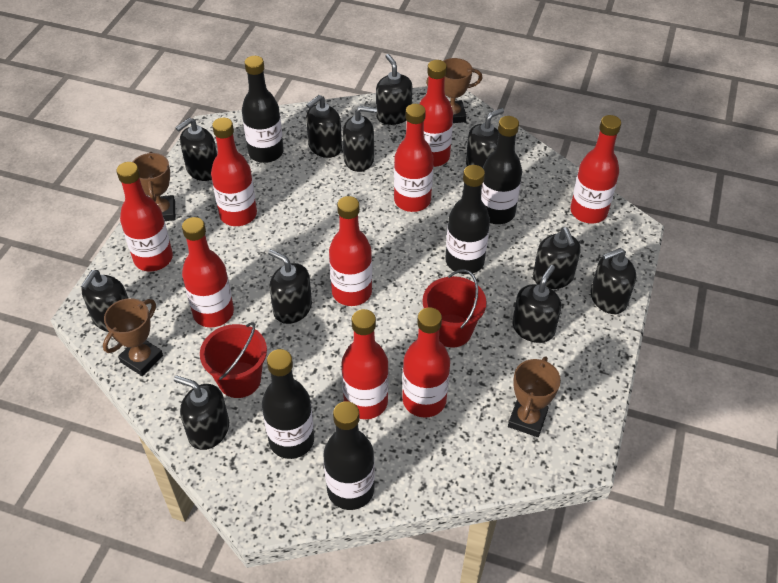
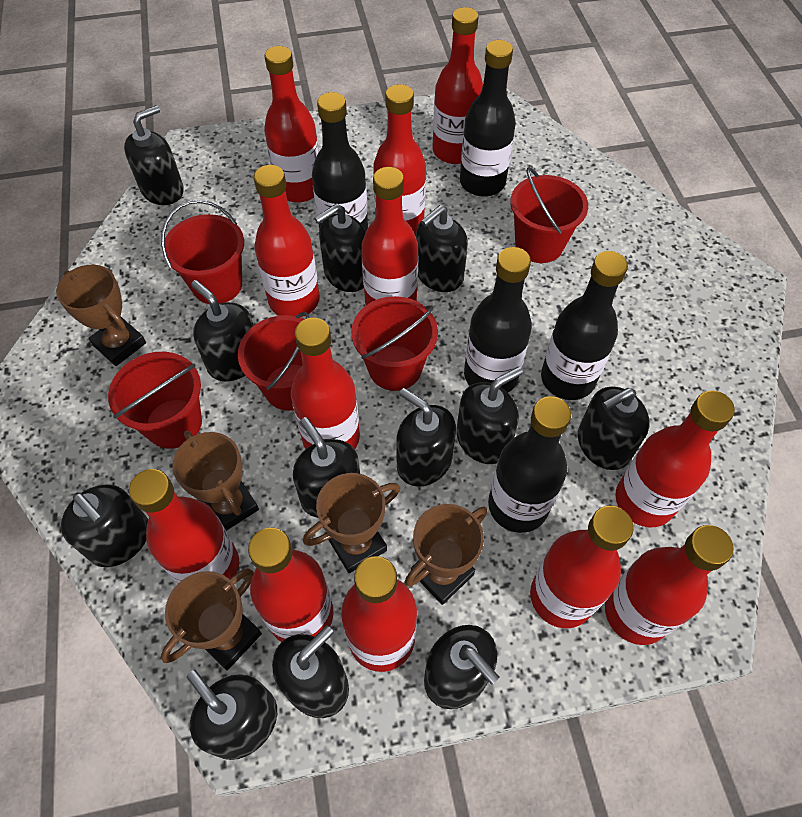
black soap dispenser: 11 -> 12
brown trophy: 4 -> 5
red bottle: 9 -> 12
red bucket: 2 -> 5

